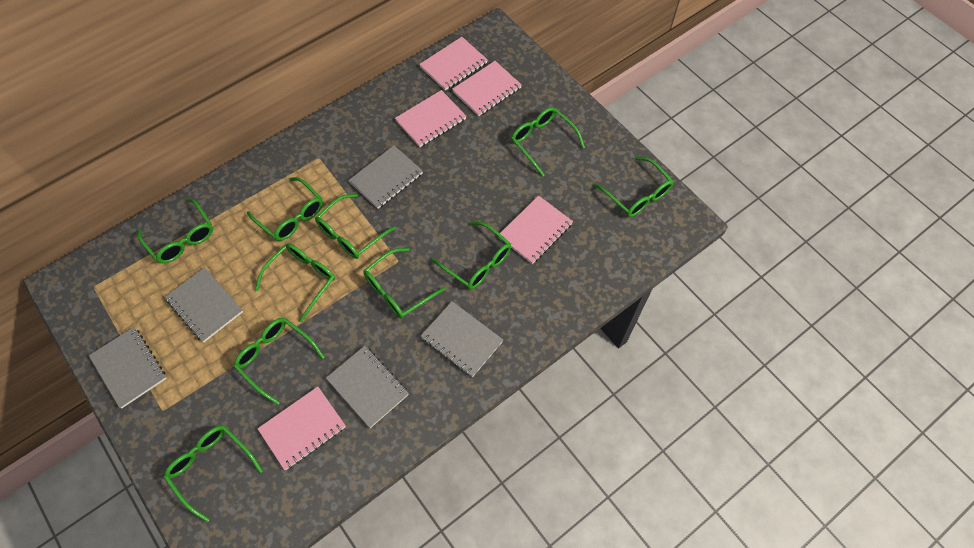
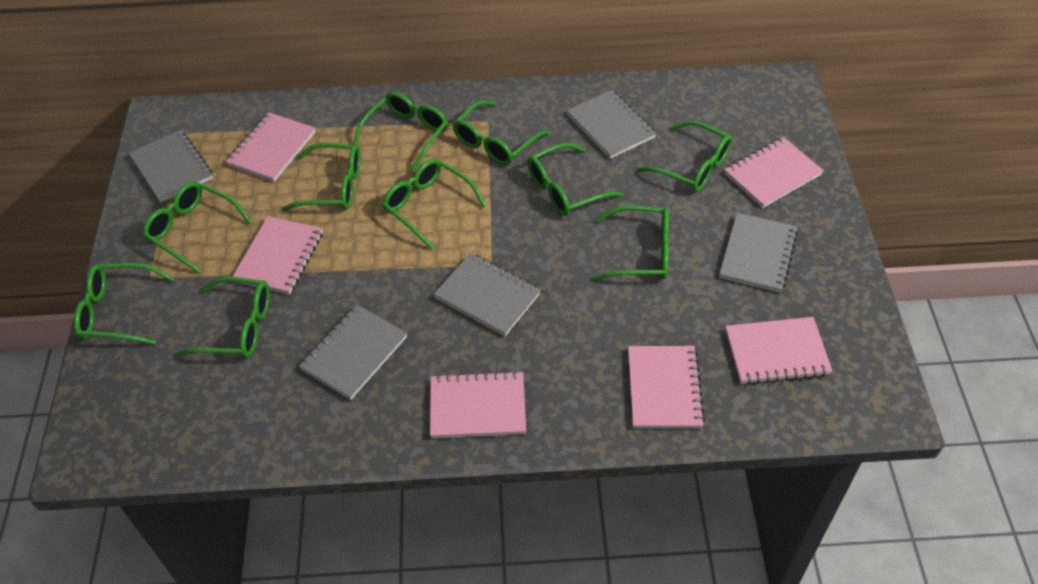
pink notebook: 5 -> 6

